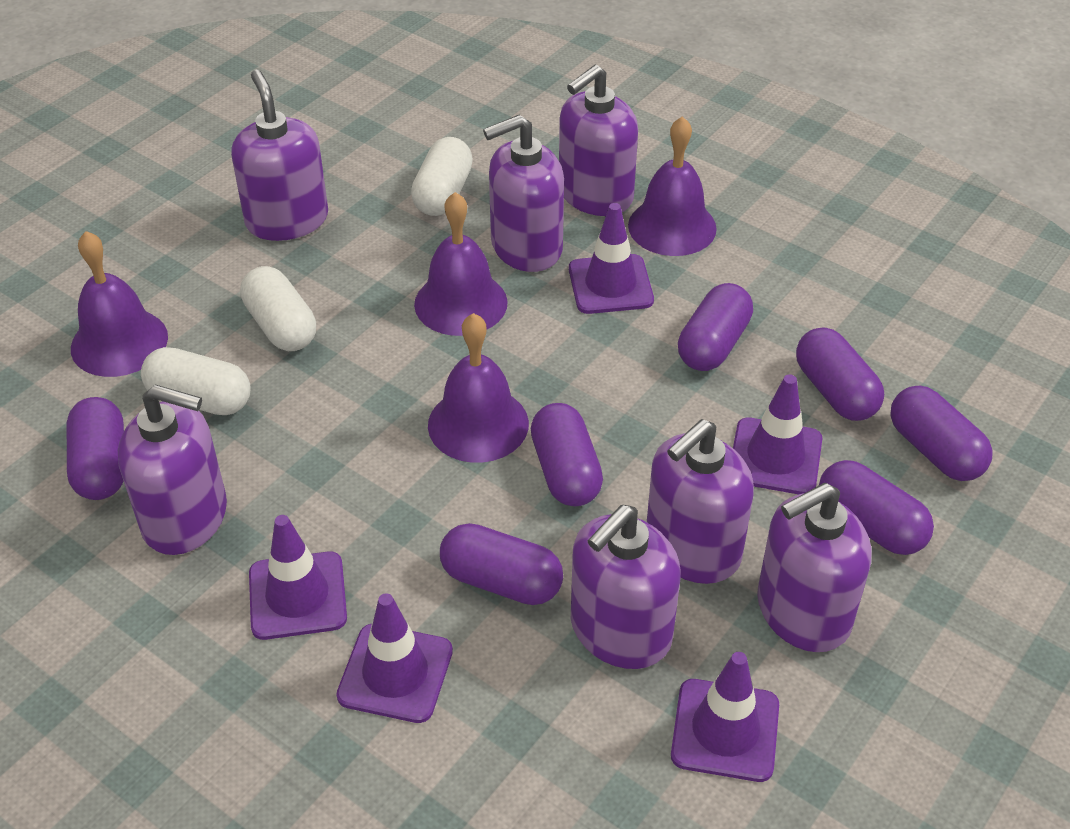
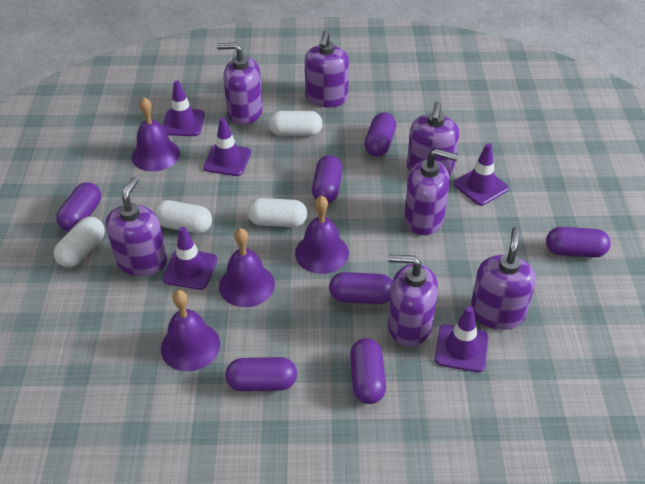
white capsule: 3 -> 4

